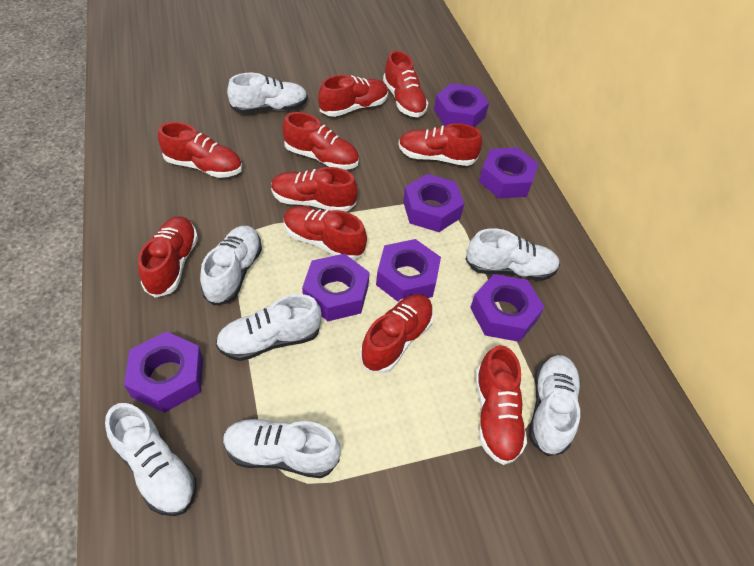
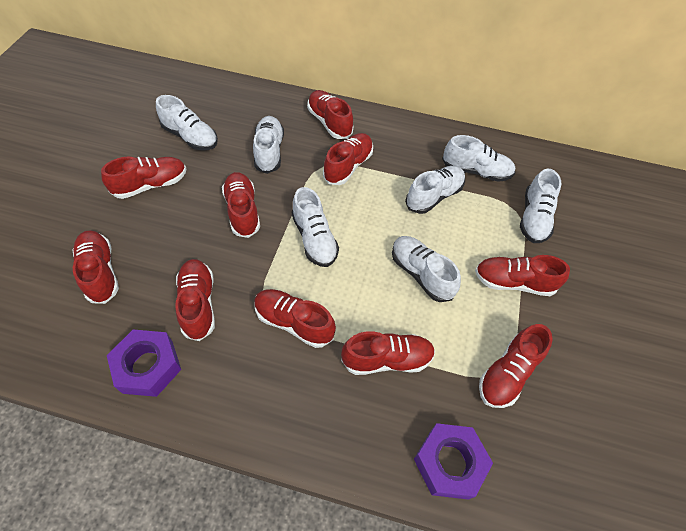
purple nut: 7 -> 2

